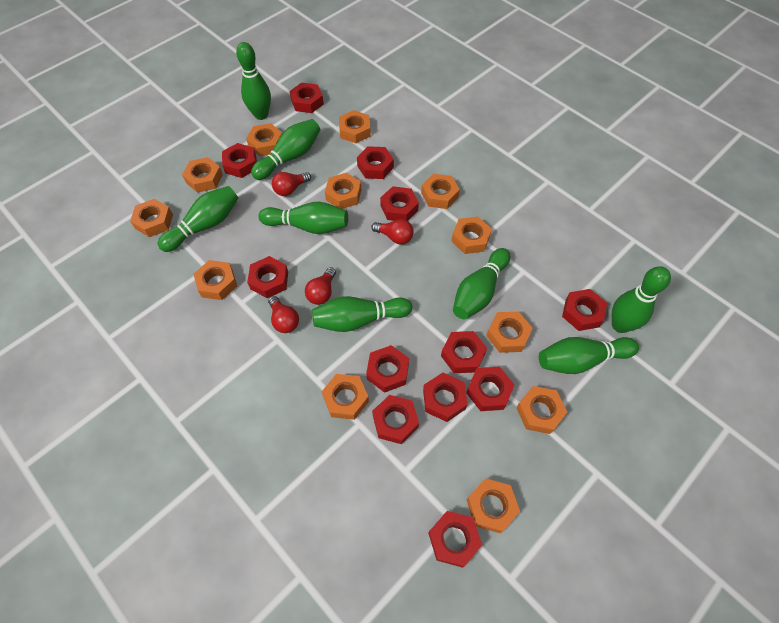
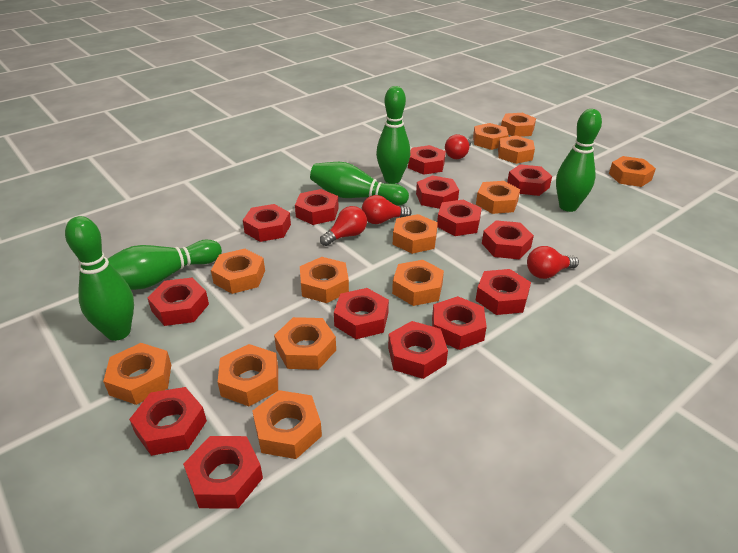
green bowling pin: 8 -> 5
orange nut: 12 -> 13
red nut: 12 -> 14

